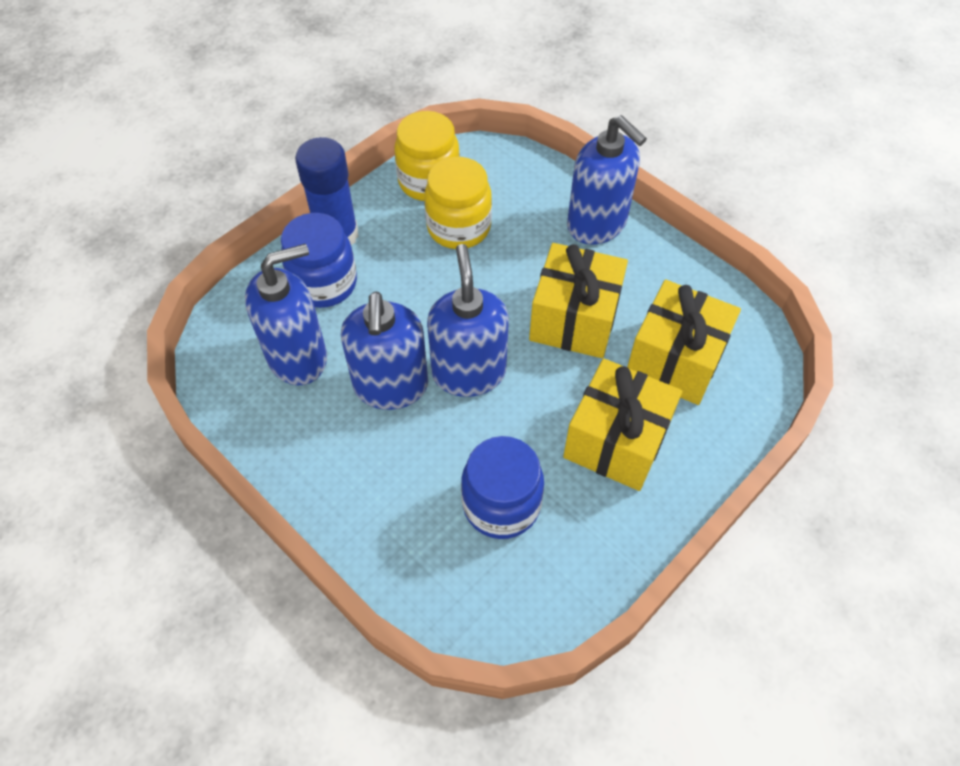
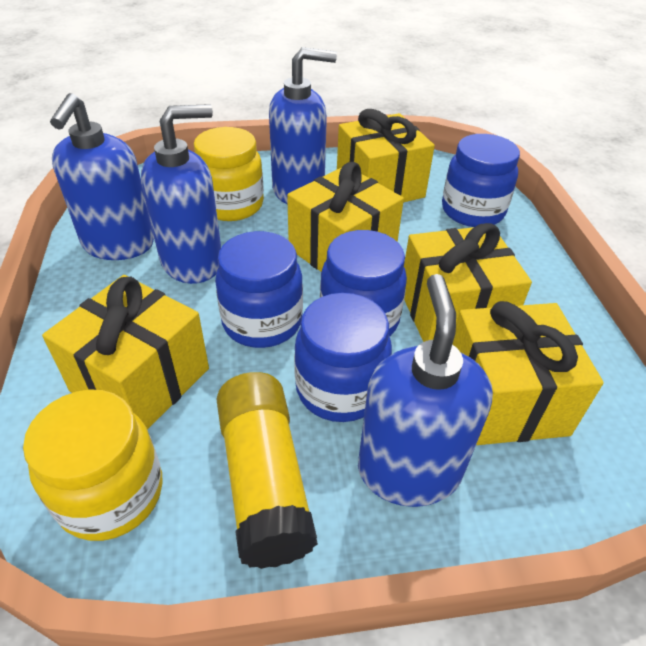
blue glue stick: 1 -> 0
blue jar: 2 -> 4
yellow gift: 3 -> 5
yellow glue stick: 0 -> 1

